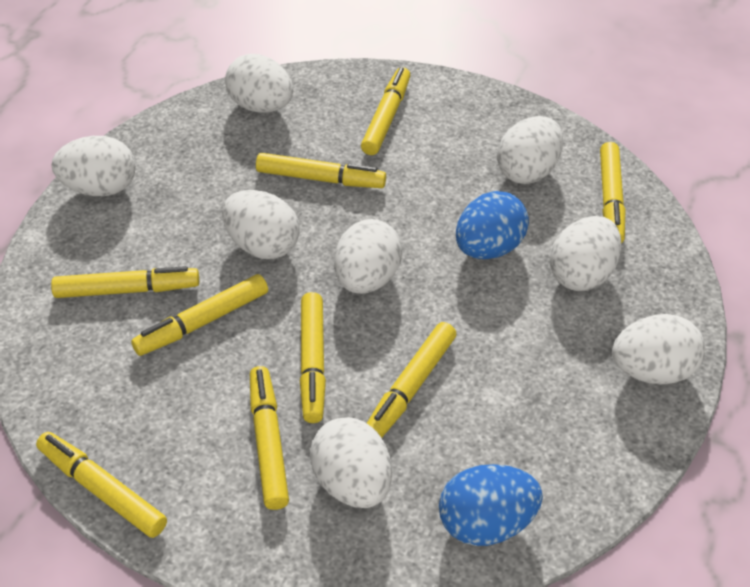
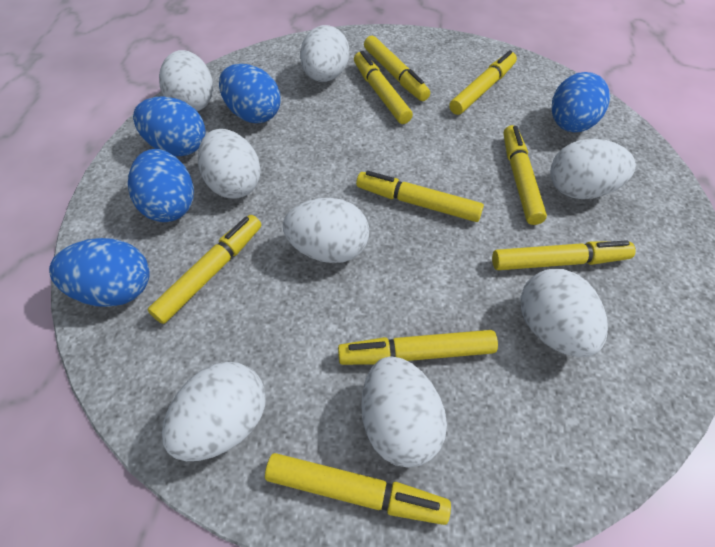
blue egg: 2 -> 5

